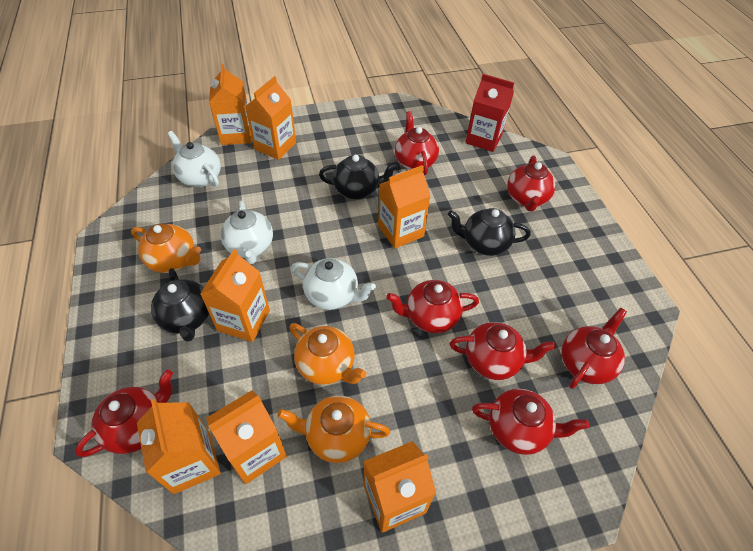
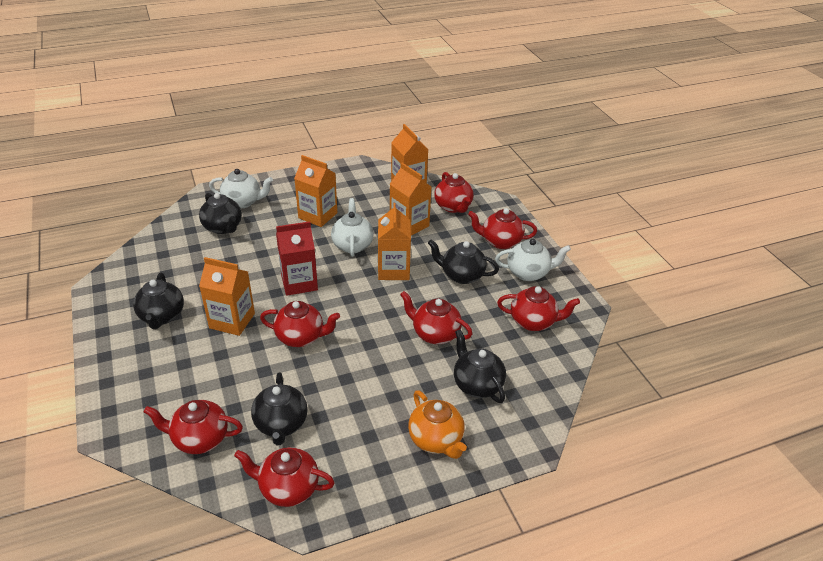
black teapot: 3 -> 5
orange carton: 7 -> 5
orange teapot: 3 -> 1

